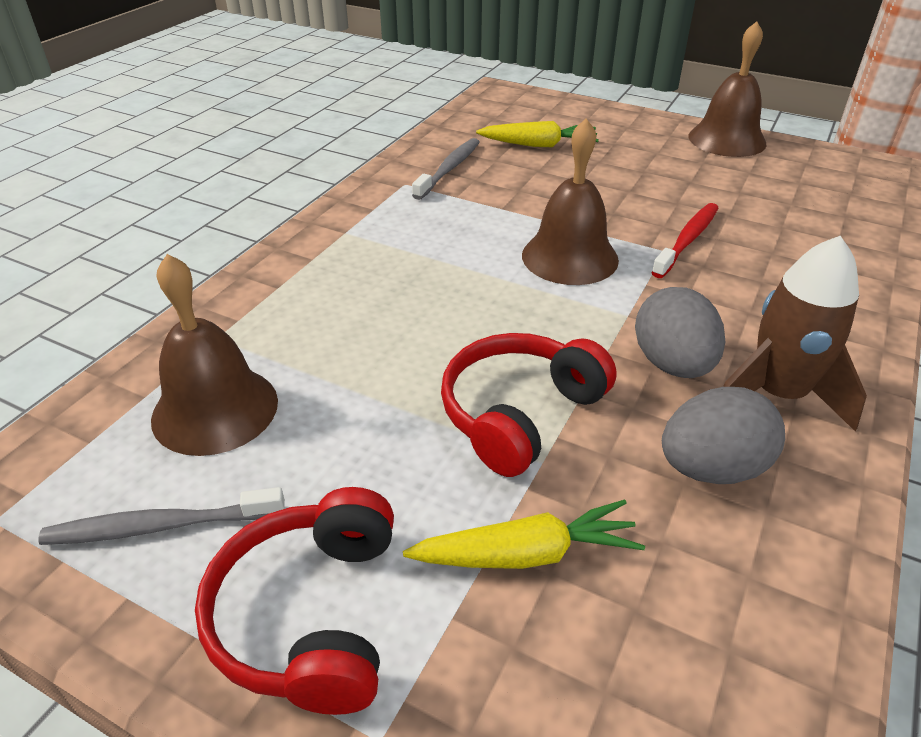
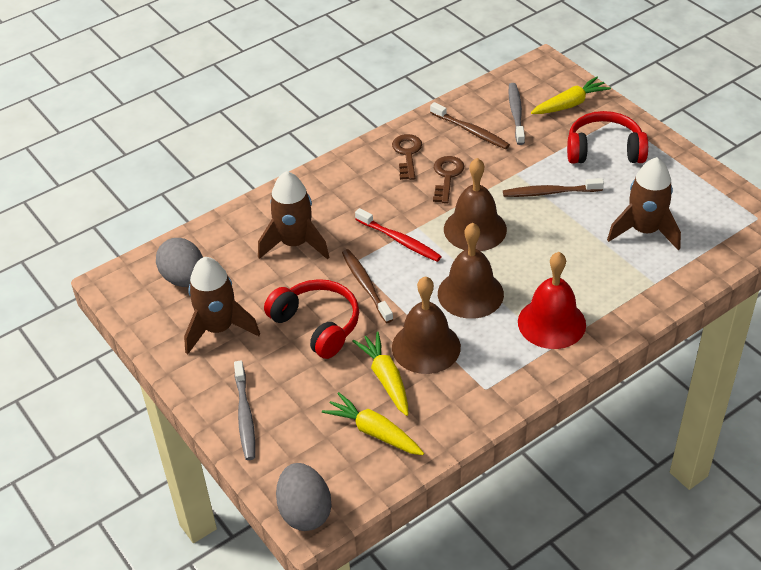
brown key: 0 -> 2
brown rocket: 1 -> 3
brown toothbrush: 0 -> 3
red bell: 0 -> 1
yellow carrot: 2 -> 3

